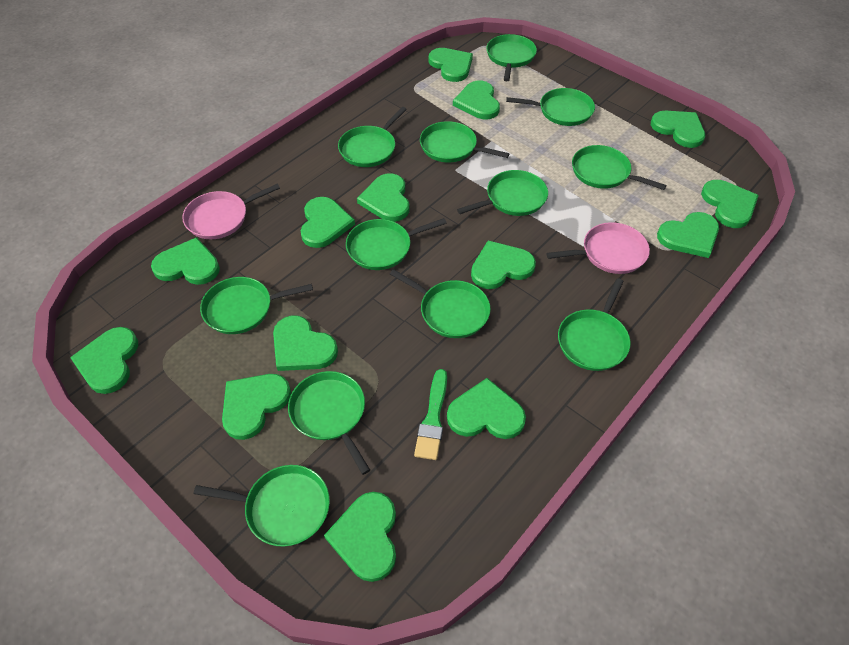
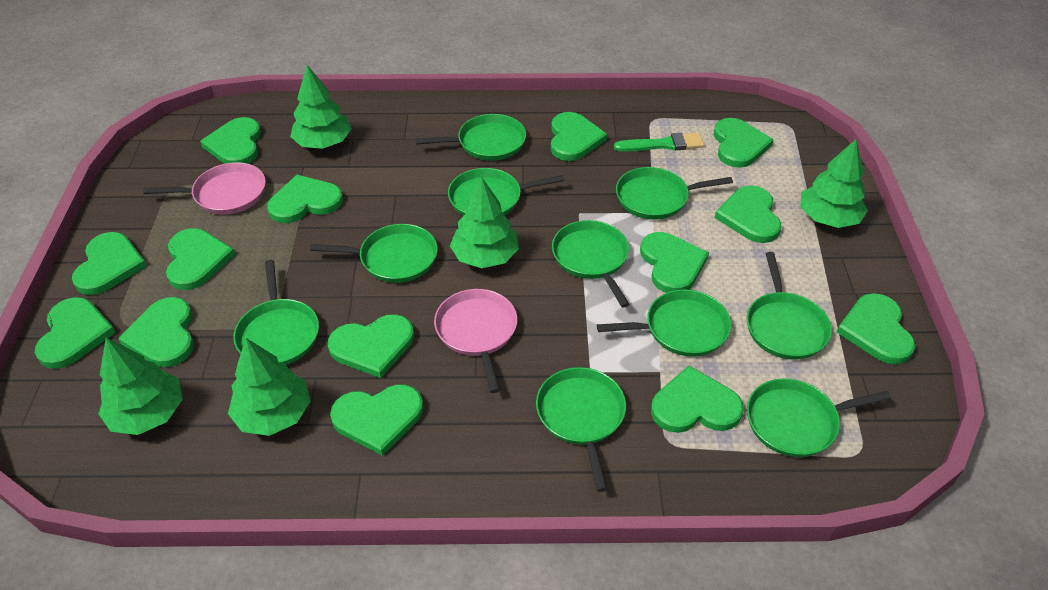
green pan: 12 -> 10
green tree: 0 -> 5

